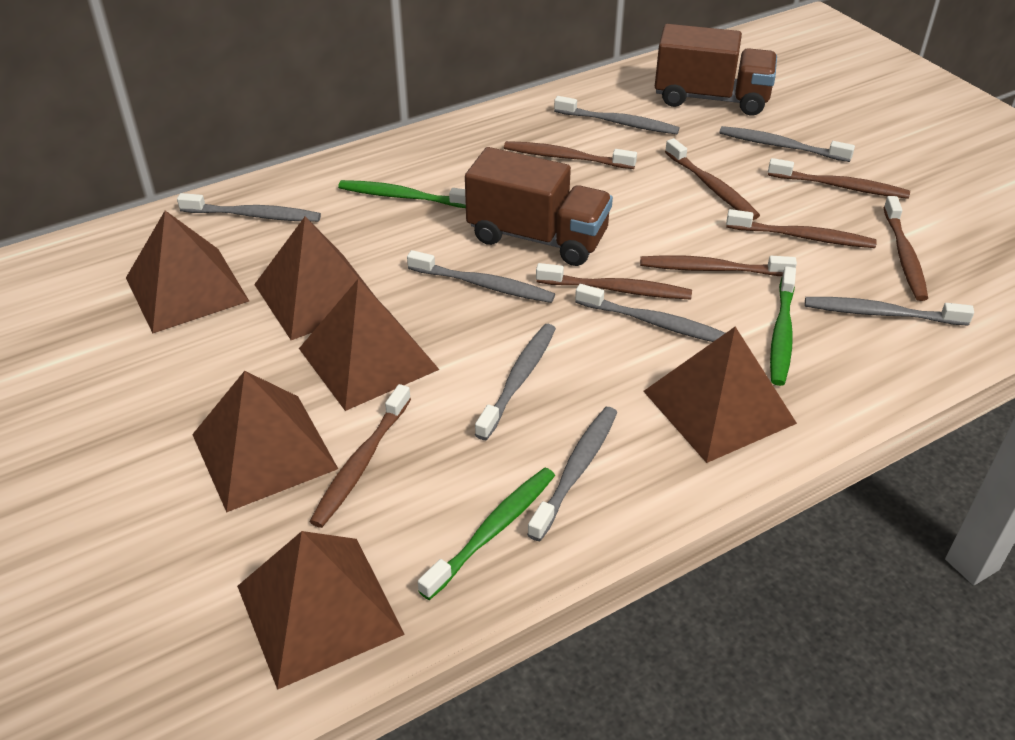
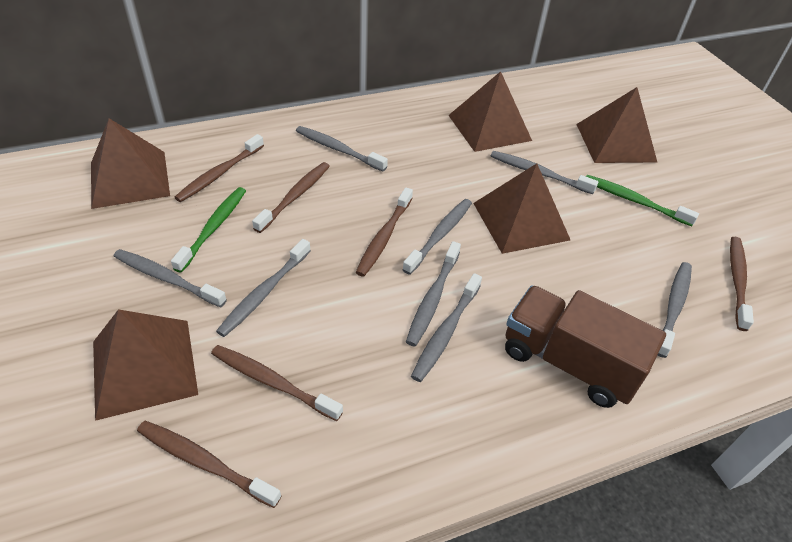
brown pyramid: 6 -> 5
brown toothbrush: 8 -> 6
brown truck: 2 -> 1
green toothbrush: 3 -> 2

